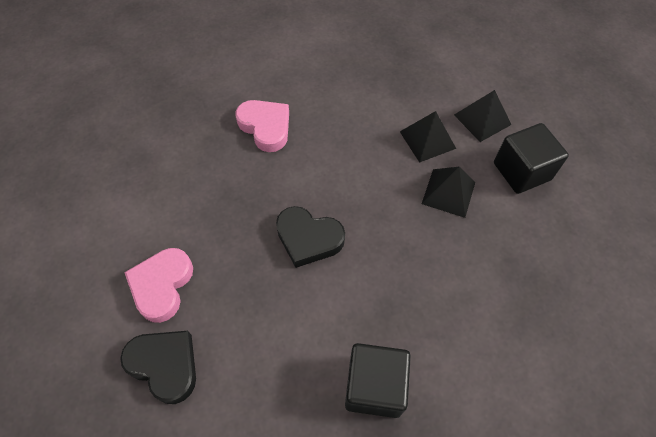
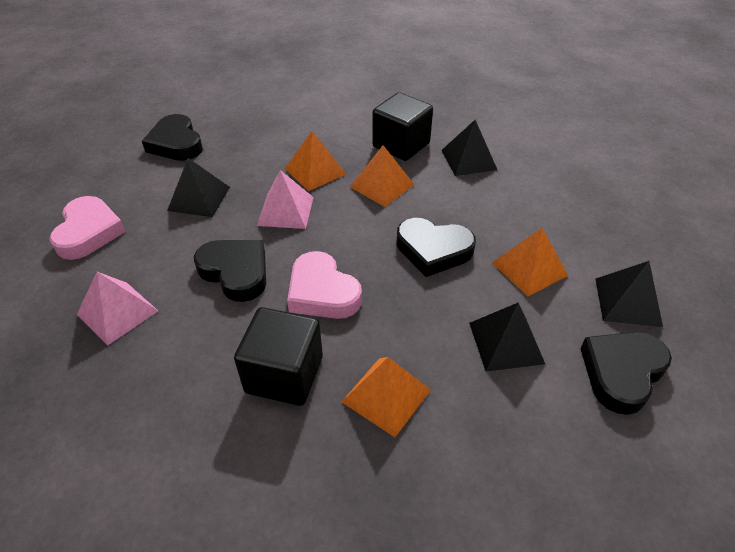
black heart: 2 -> 4
black pyramid: 3 -> 4
orange pyramid: 0 -> 4
pink pyramid: 0 -> 2

